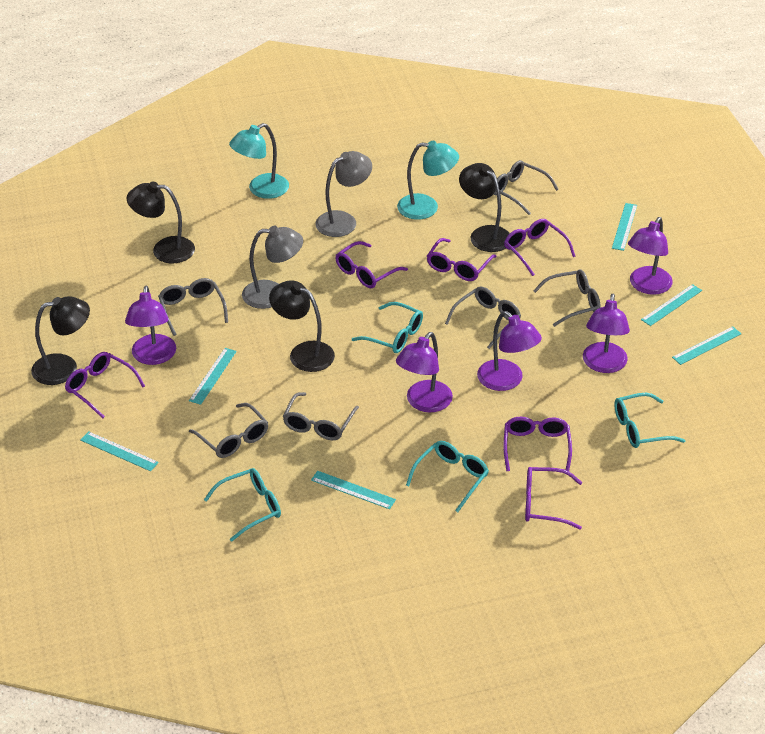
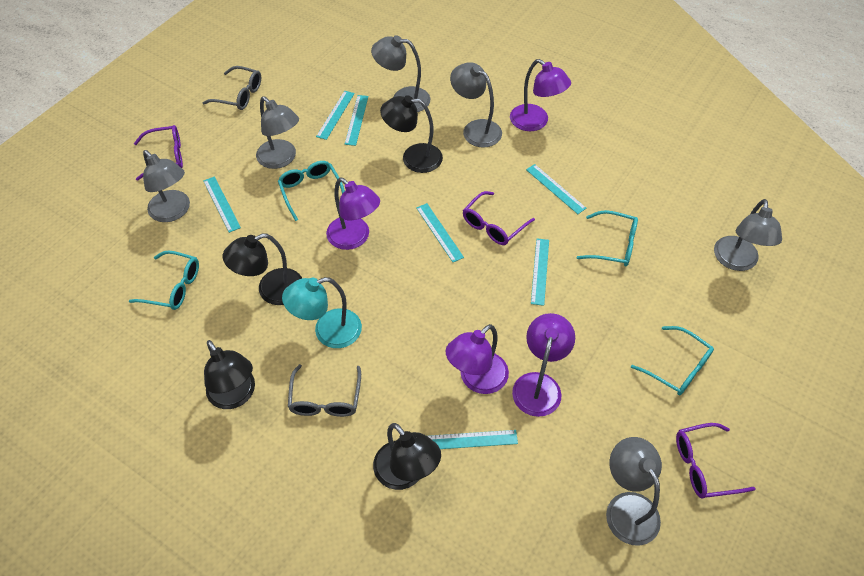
grey glasses: 6 -> 2
grey lamp: 2 -> 6
purple glasses: 6 -> 3
purple lamp: 5 -> 4
turquoise lamp: 2 -> 1
turquoise ruler: 6 -> 7

